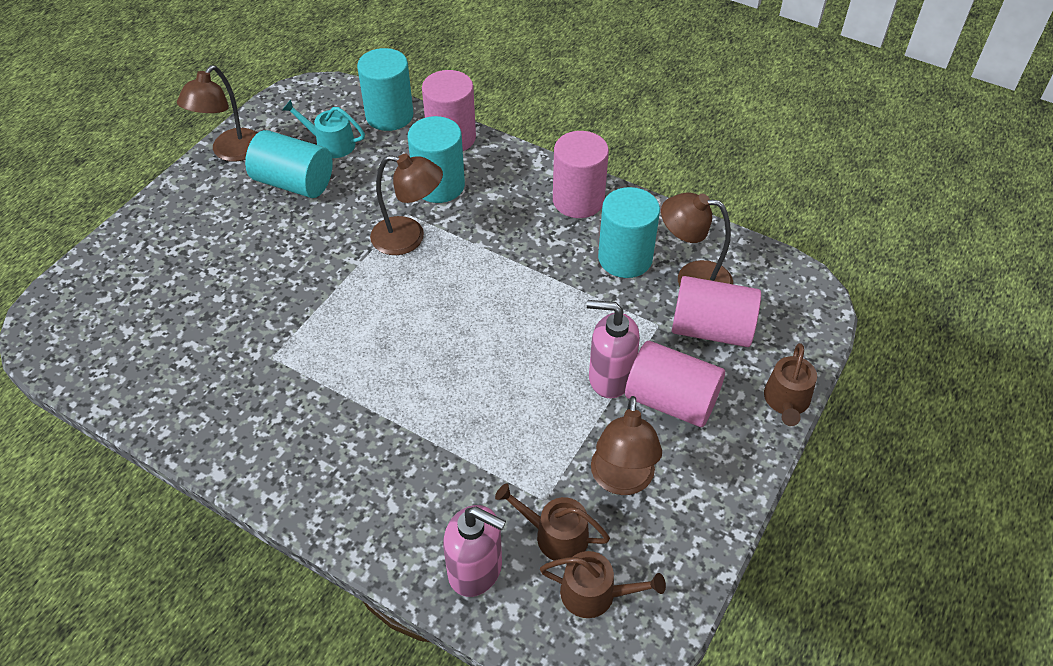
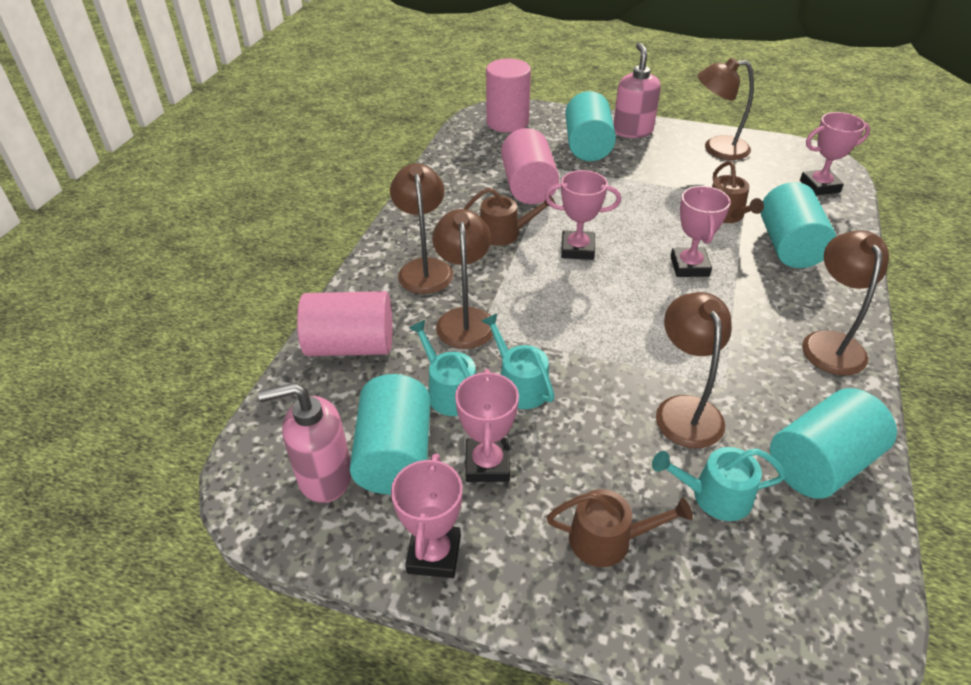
brown lamp: 4 -> 5
pink cylinder: 4 -> 3
pink trophy: 0 -> 5
turquoise watering can: 1 -> 3

